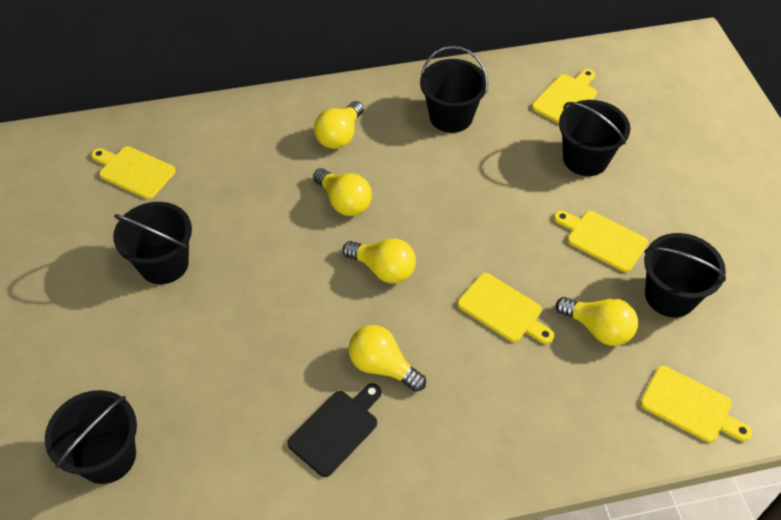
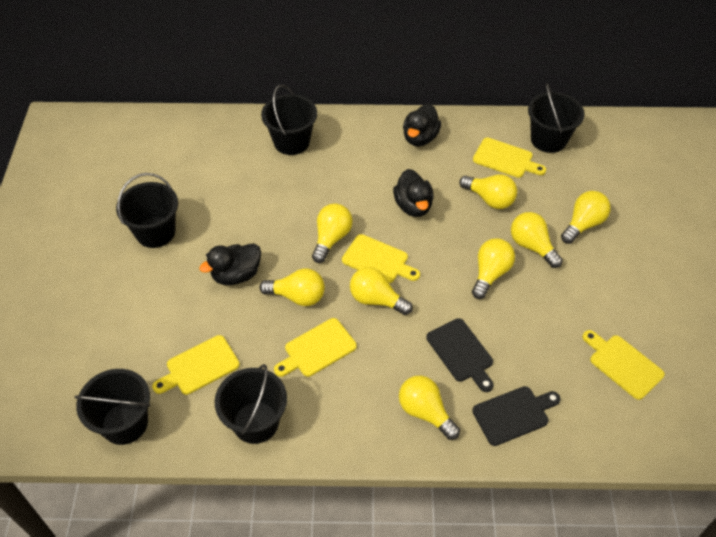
black cutting board: 1 -> 2
black duck: 0 -> 3
yellow light bulb: 5 -> 8

